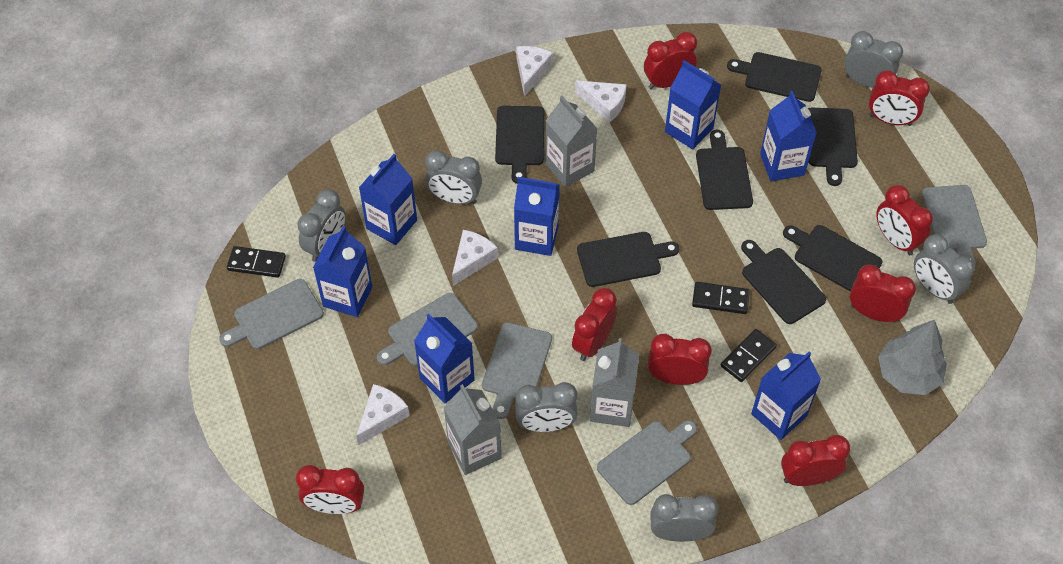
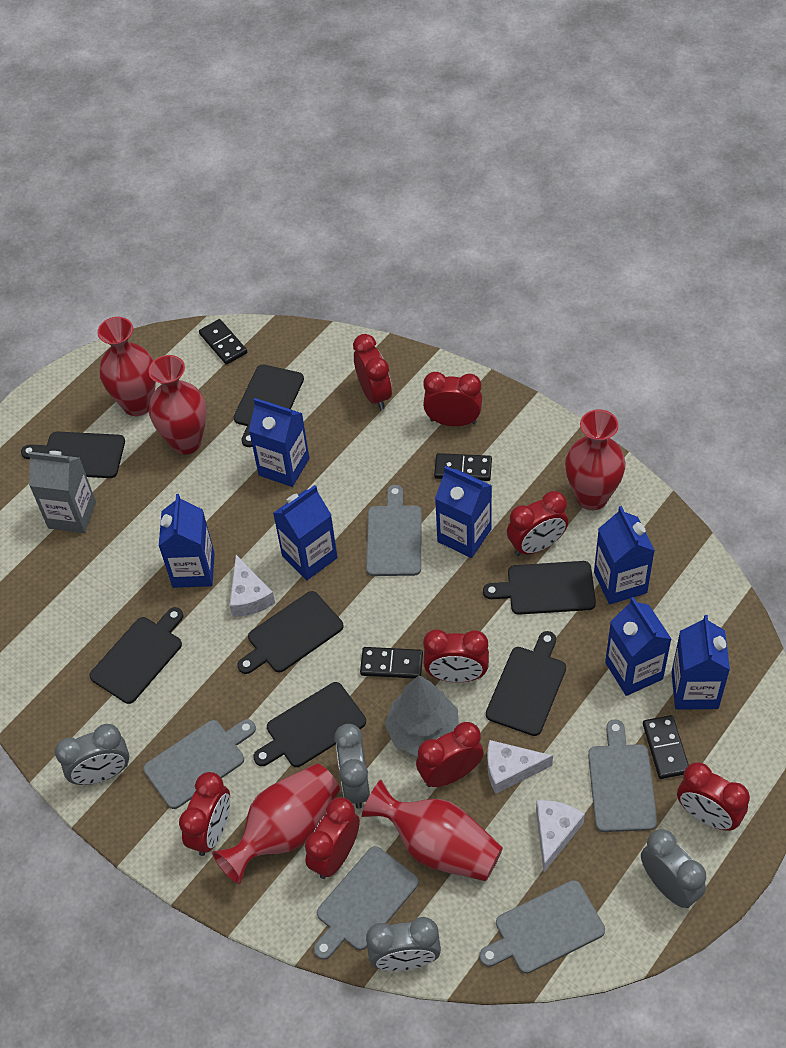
black domino: 3 -> 4
grey carton: 3 -> 1
grey clock: 6 -> 4
red vase: 0 -> 5
white cheese: 4 -> 3

